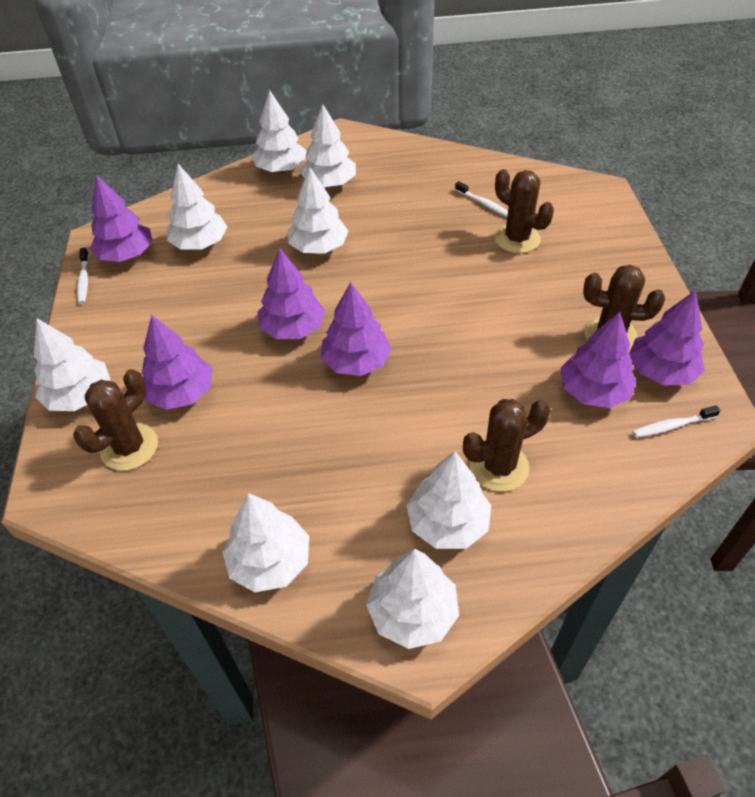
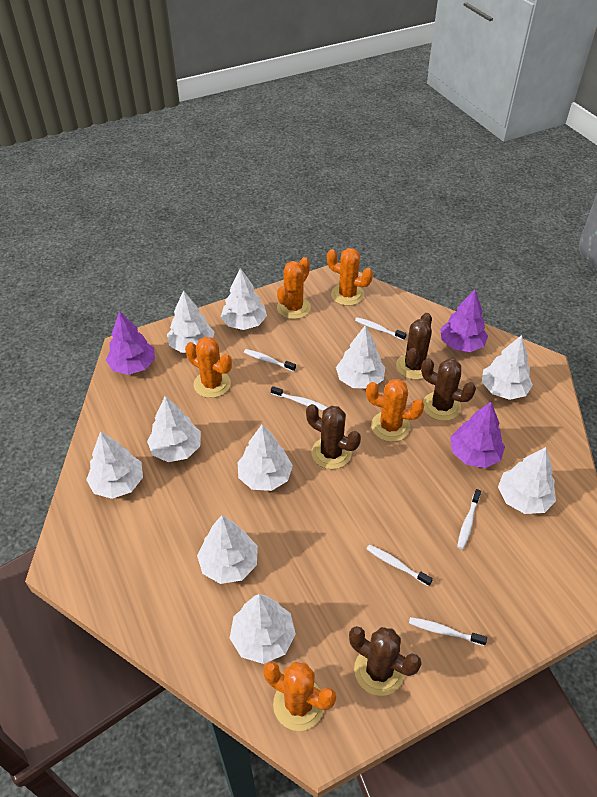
orange cactus: 0 -> 5
purple tree: 6 -> 3
white toothbrush: 3 -> 6
white tree: 8 -> 10

